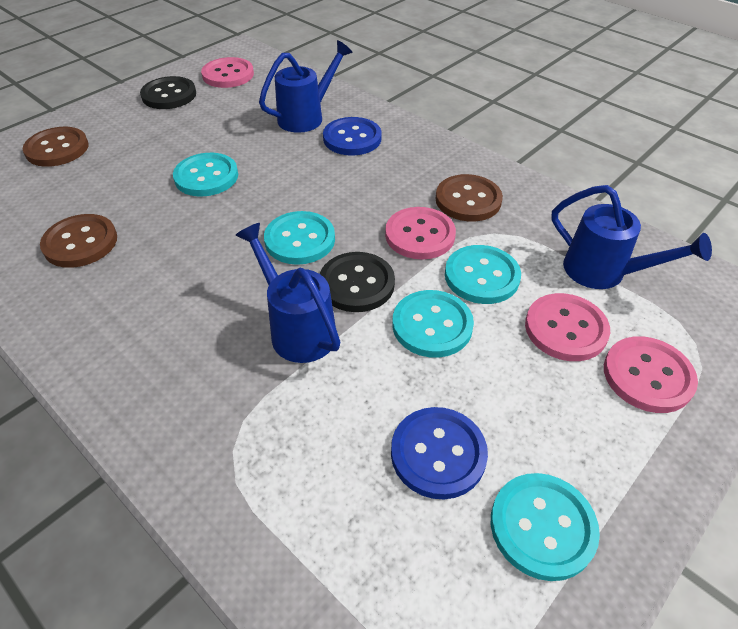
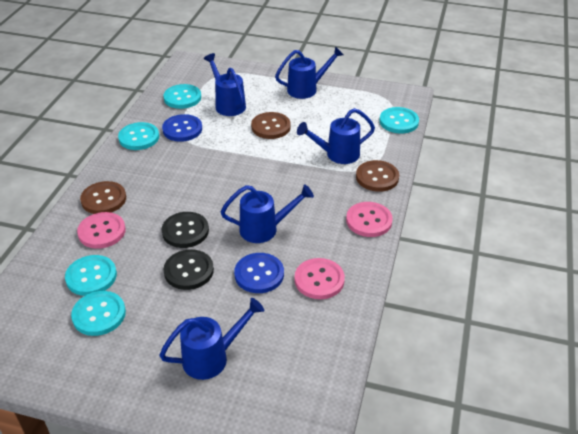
blue watering can: 3 -> 5
pink button: 4 -> 3

